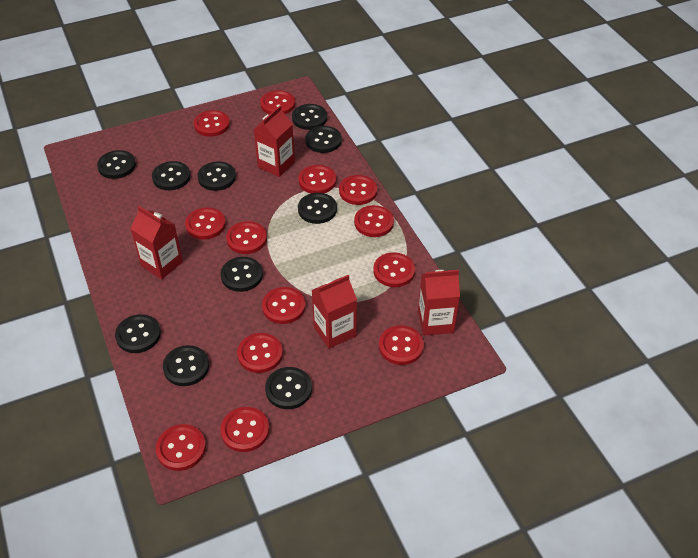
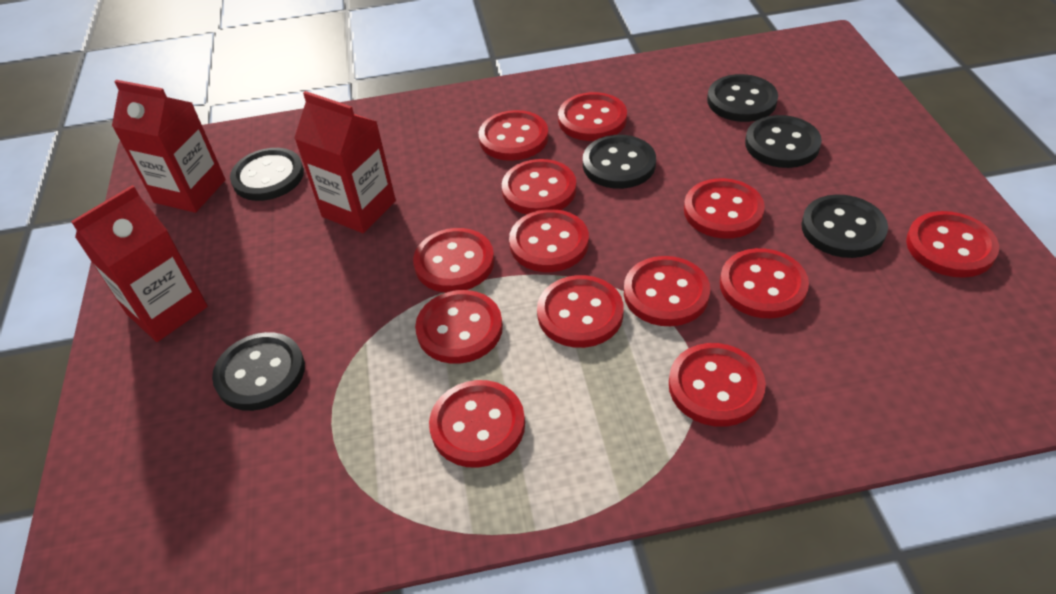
black button: 10 -> 6
red carton: 4 -> 3

